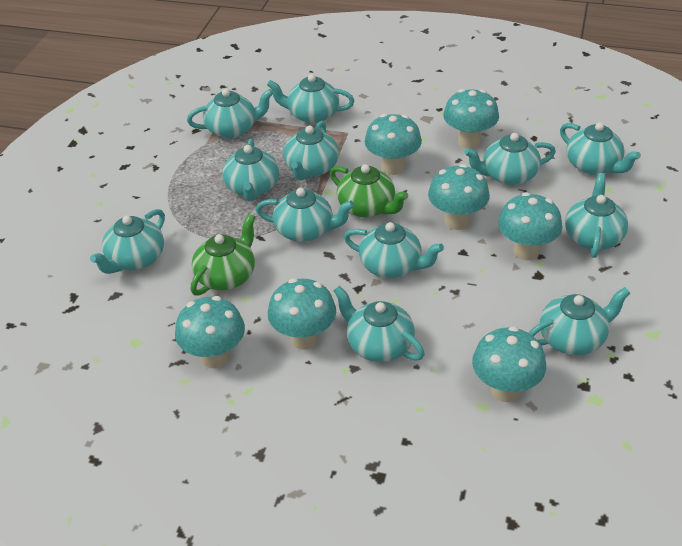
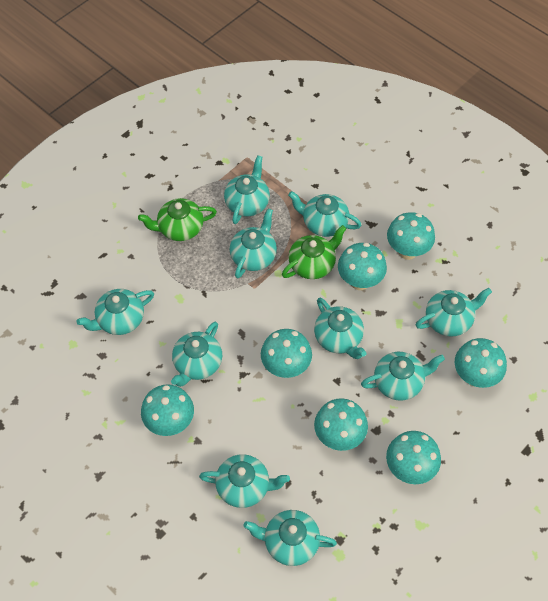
turquoise teapot: 12 -> 10

